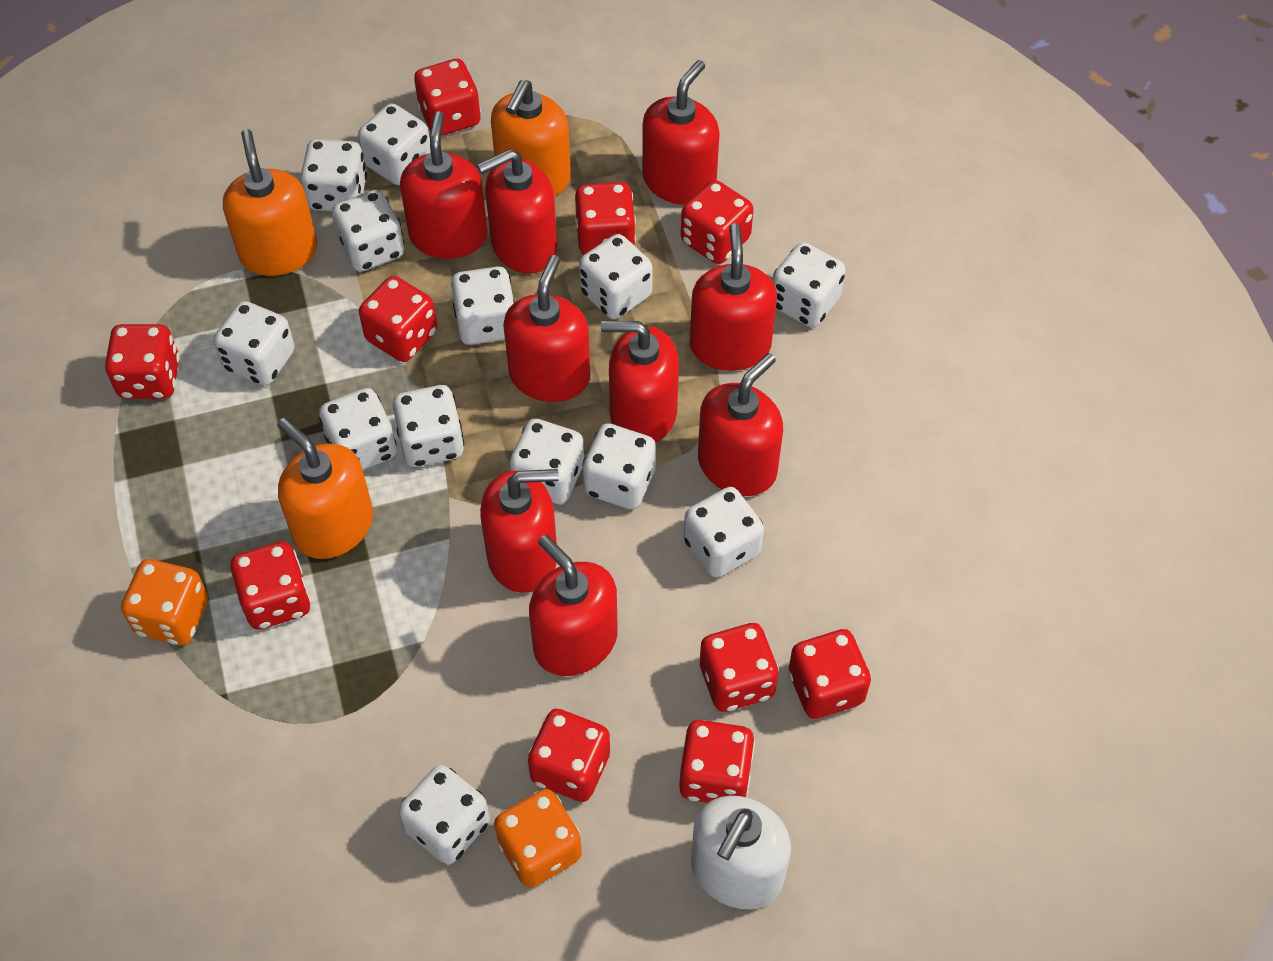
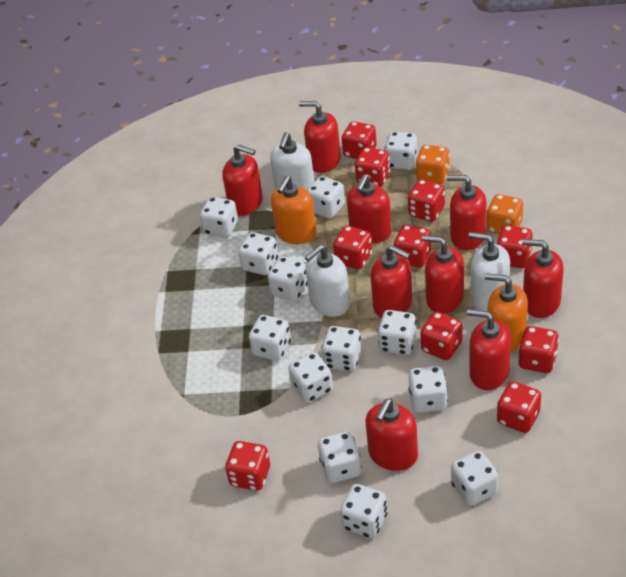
orange soap dispenser: 3 -> 2
white soap dispenser: 1 -> 3

